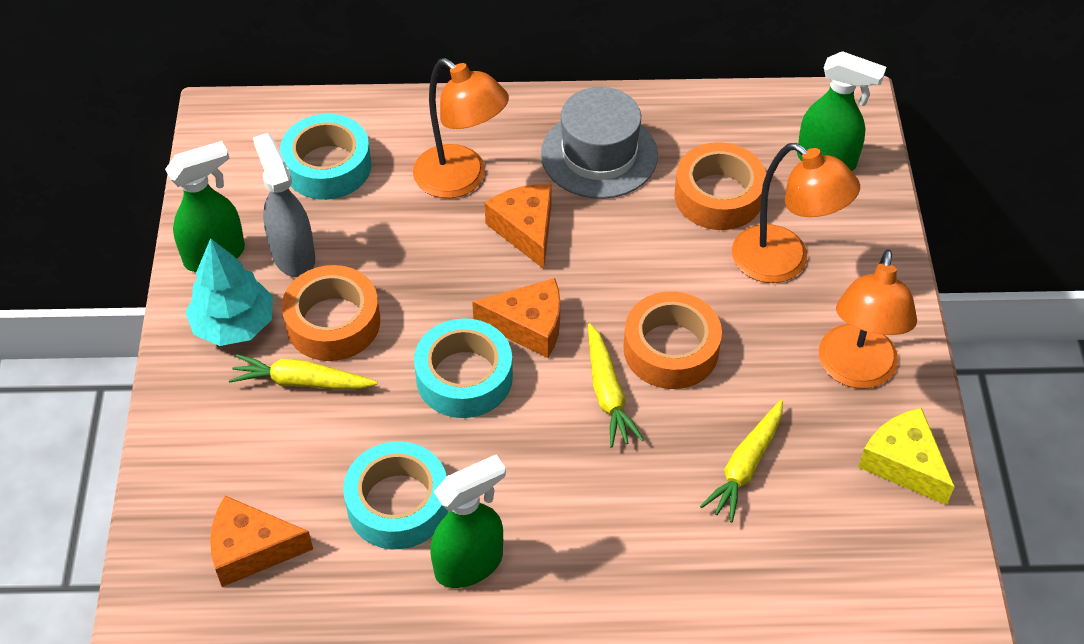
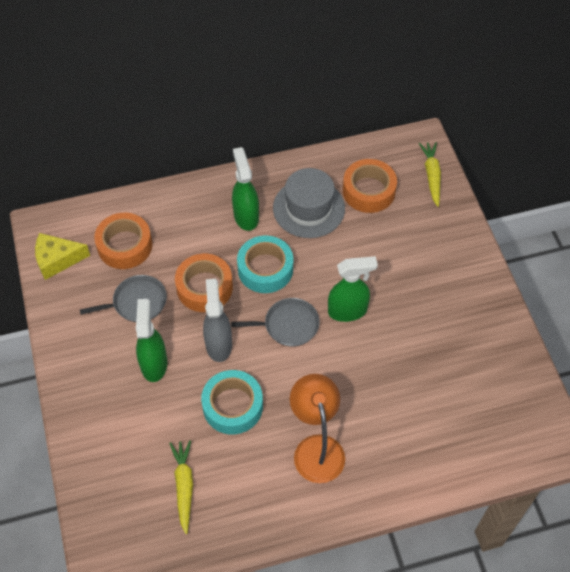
grey pan: 0 -> 2
orange cheese: 3 -> 0
orange lamp: 3 -> 1
turquoise tape: 3 -> 2
turquoise tree: 1 -> 0
yellow carrot: 3 -> 2

